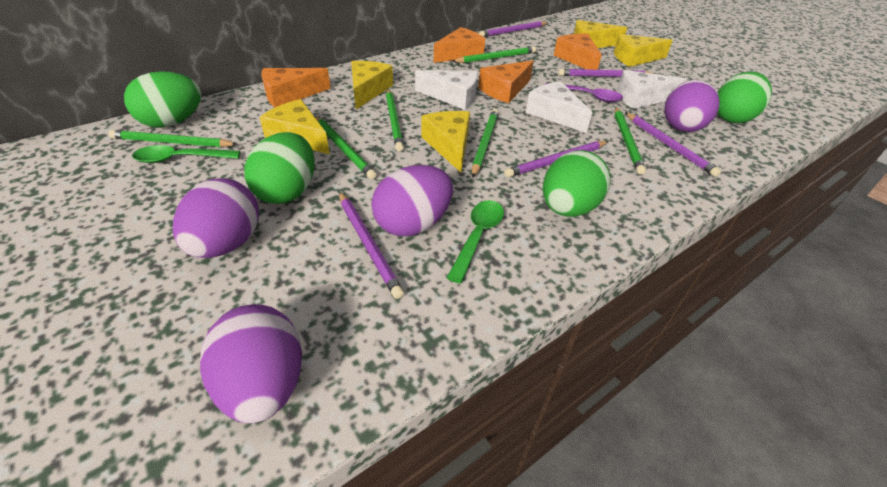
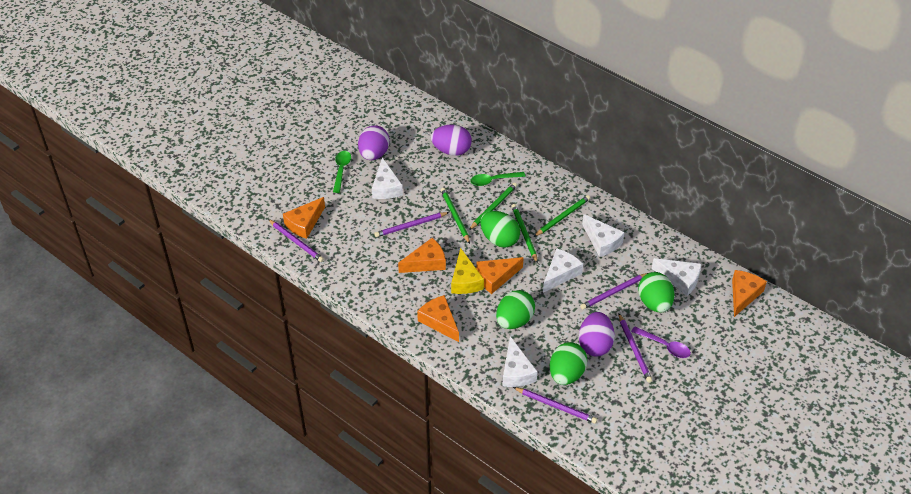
green pencil: 6 -> 4
orange cheese: 4 -> 5
purple egg: 4 -> 3
white cheese: 3 -> 5
yellow cheese: 5 -> 1

